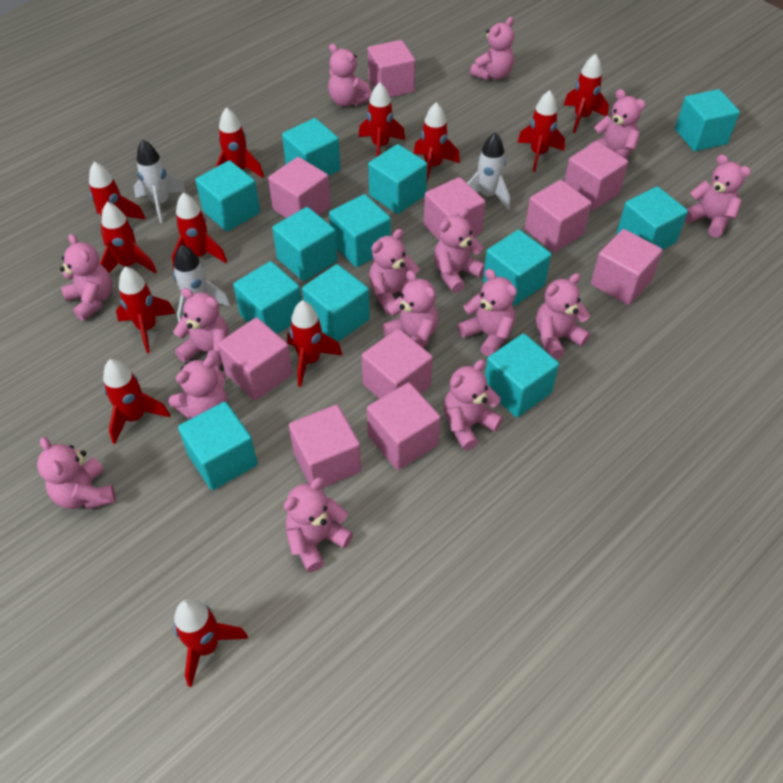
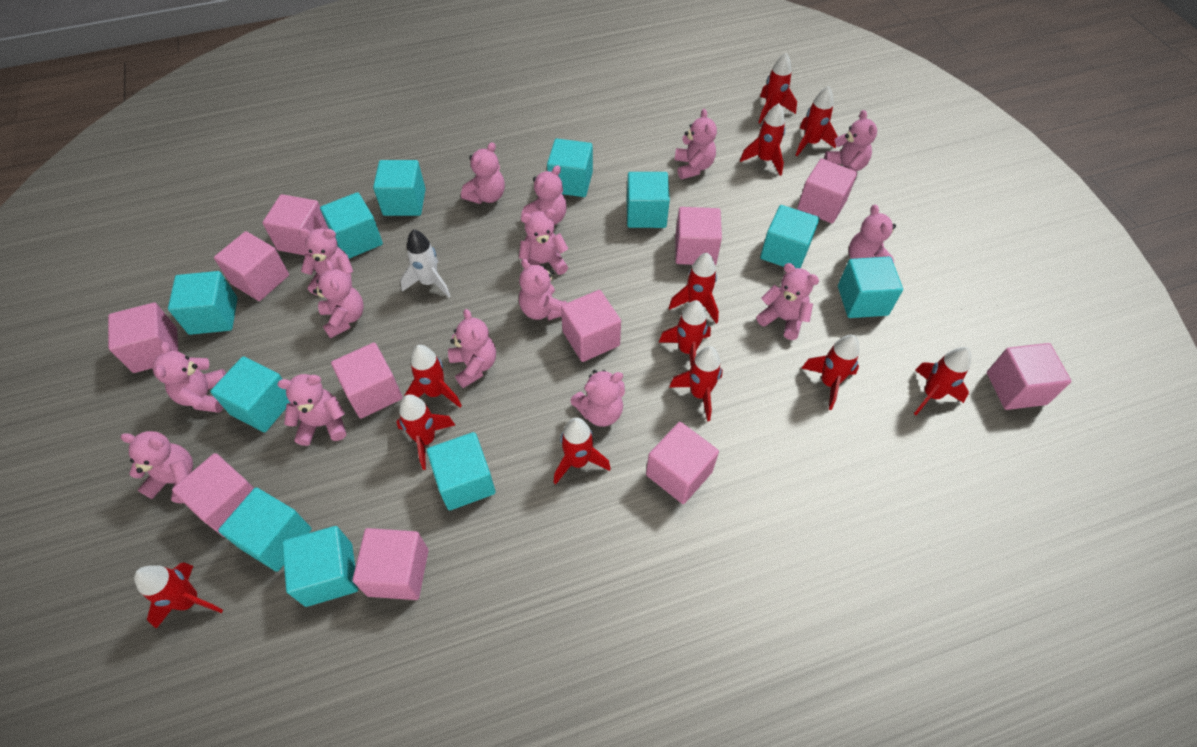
pink cube: 10 -> 11
turquoise cube: 12 -> 11
white rocket: 3 -> 1

